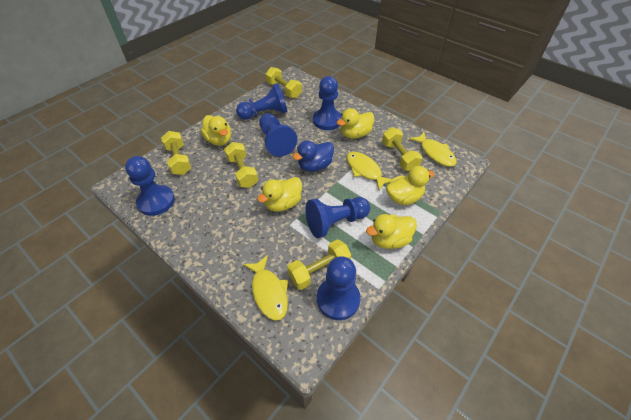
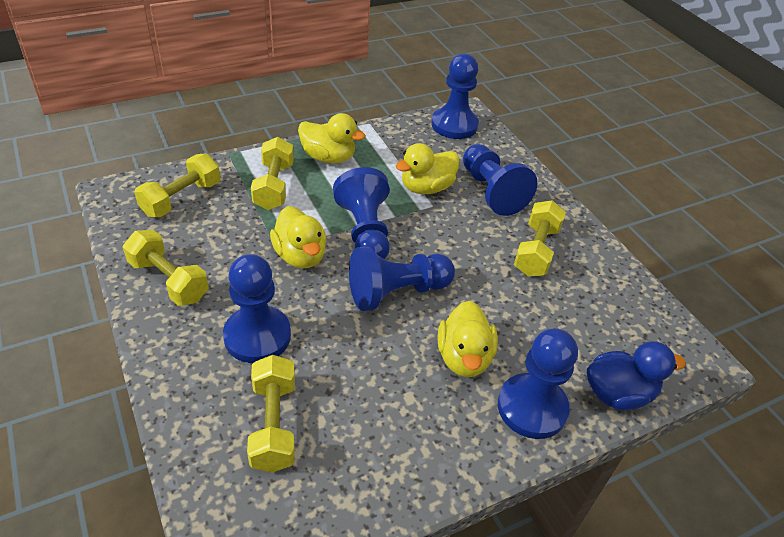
yellow duck: 5 -> 4
yellow fish: 3 -> 0

